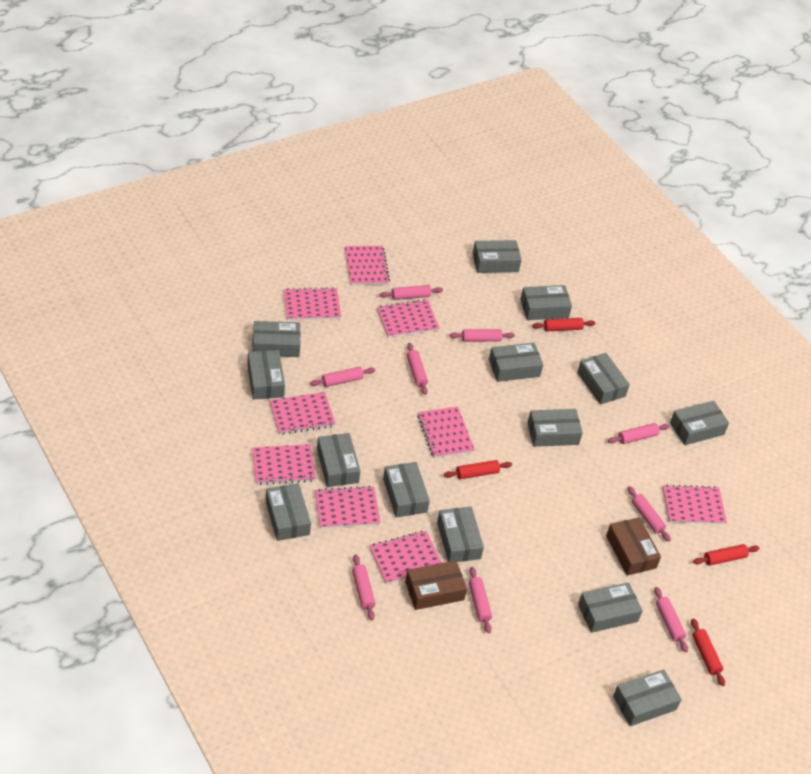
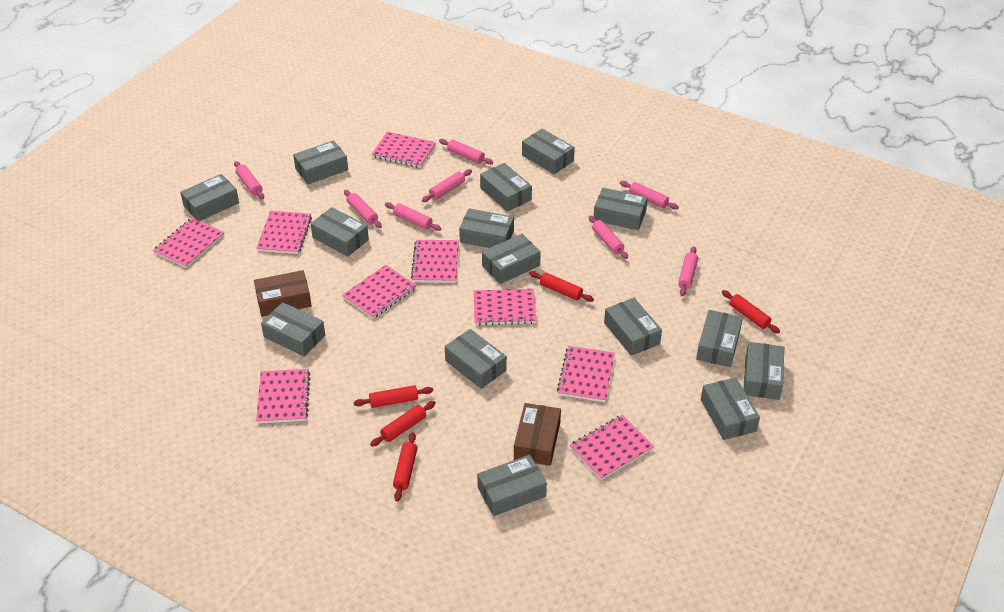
grey box: 14 -> 15
pink rolling pin: 9 -> 8
red rolling pin: 4 -> 5

